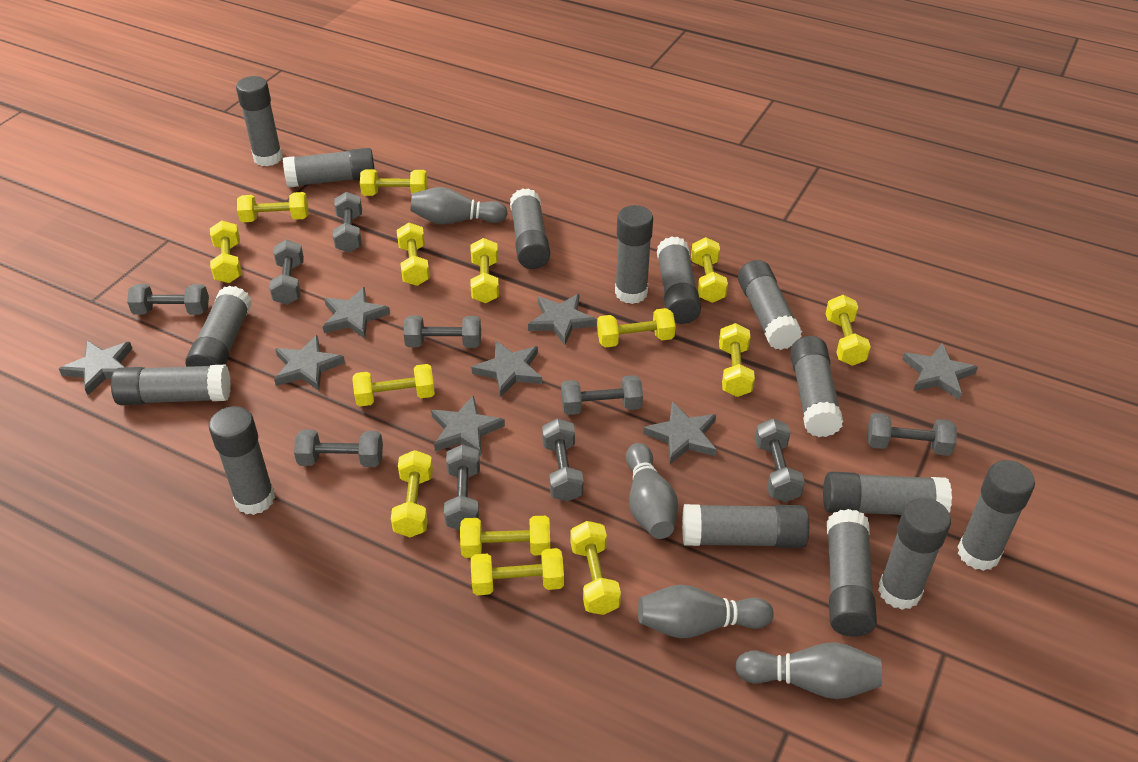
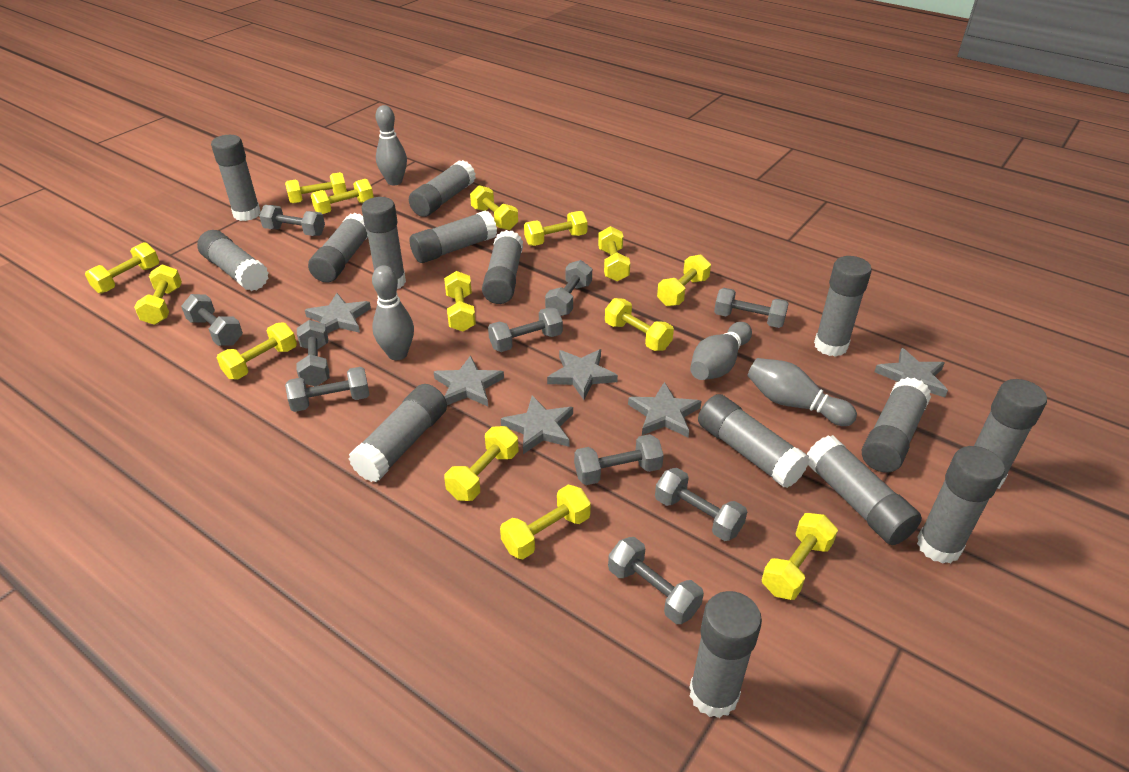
grey star: 8 -> 6

